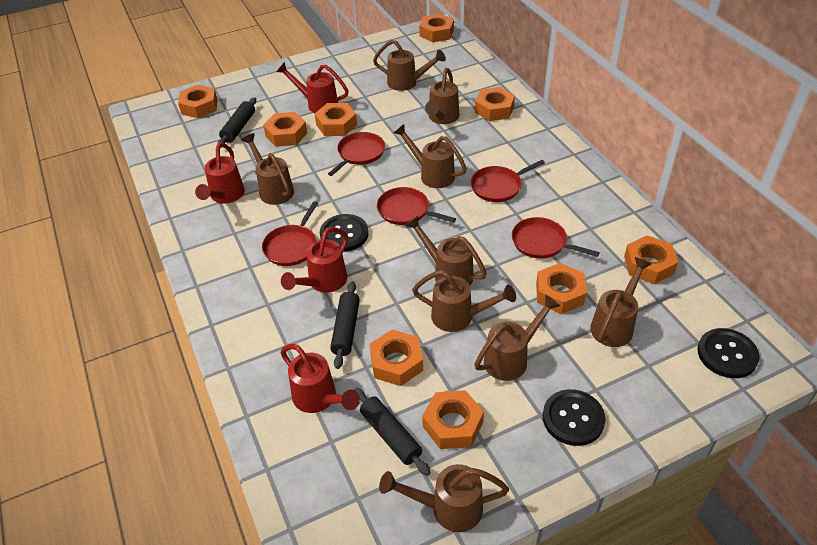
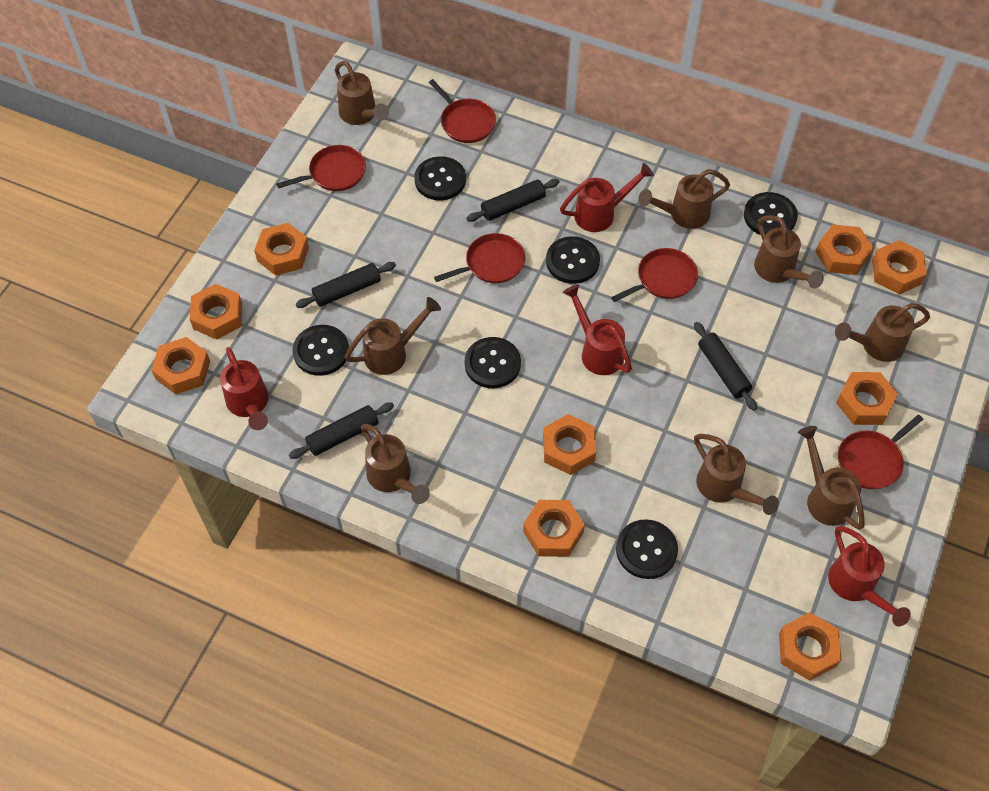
black button: 3 -> 6
black rolling pin: 3 -> 4
brown watering can: 9 -> 8

